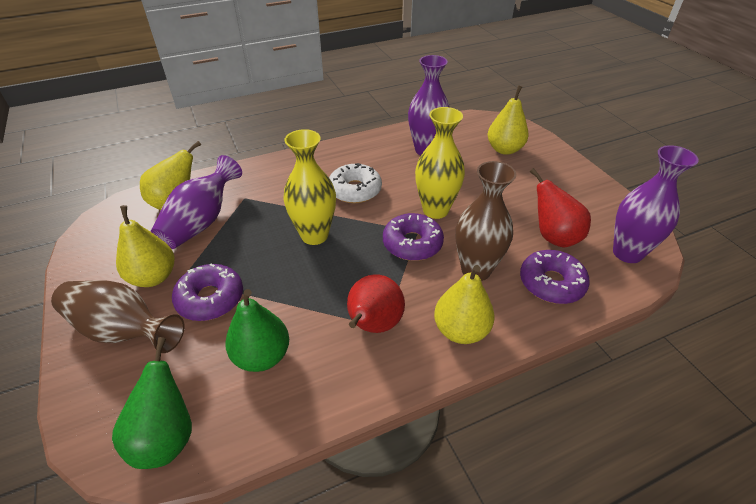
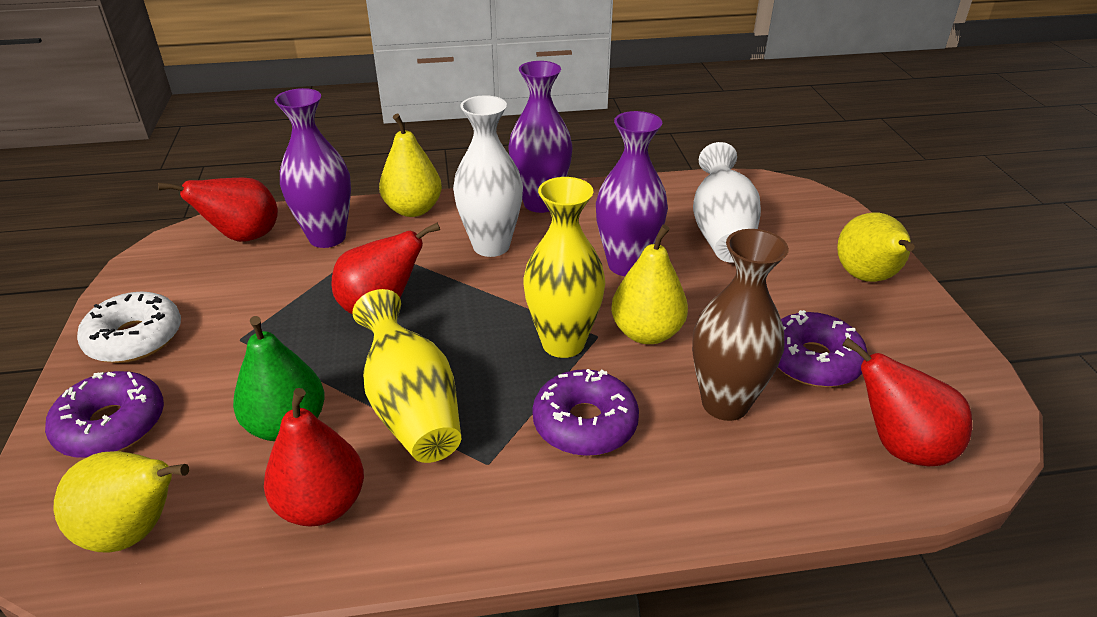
brown vase: 2 -> 1
green pear: 2 -> 1
red pear: 2 -> 4
white vase: 0 -> 2

